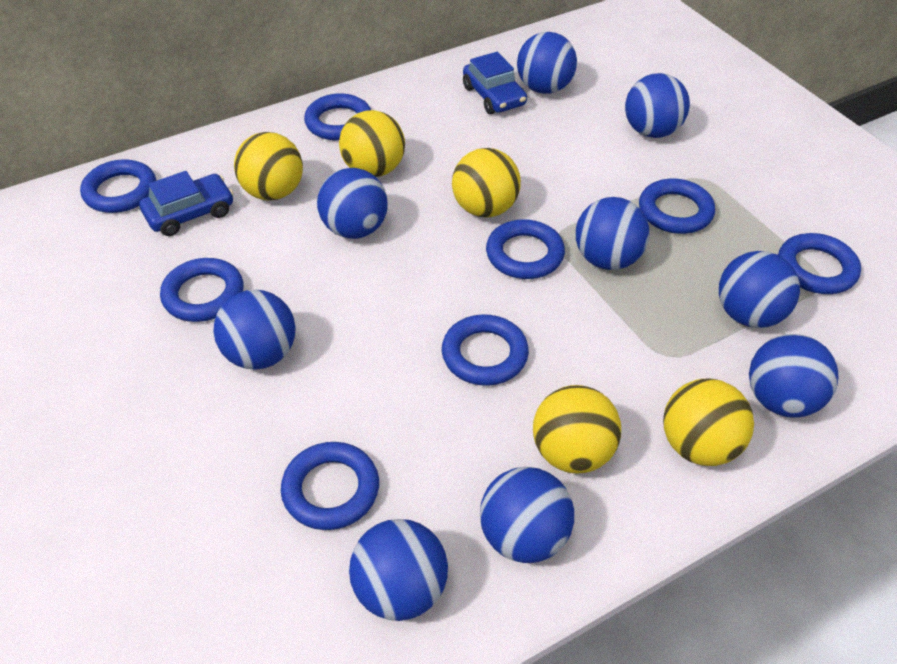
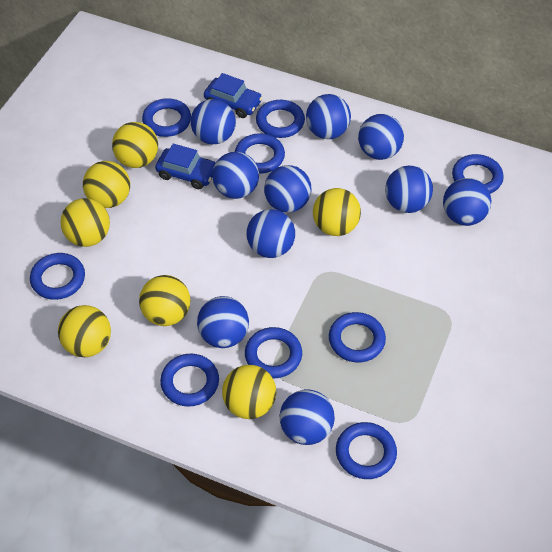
blue ball: 9 -> 10
blue ring: 8 -> 9
yellow ball: 5 -> 7

